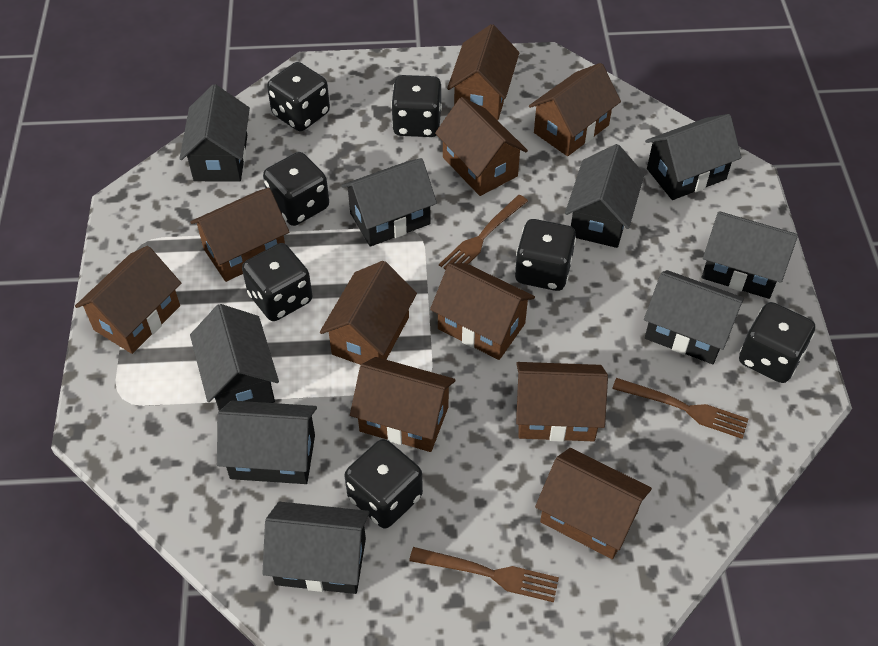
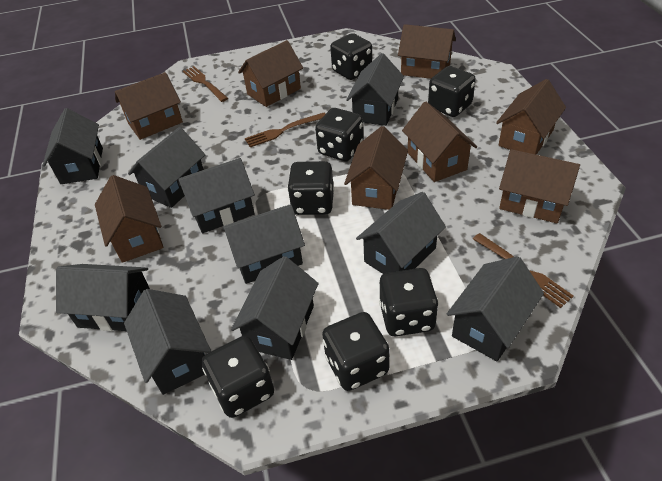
black house: 9 -> 10
brown house: 10 -> 8

